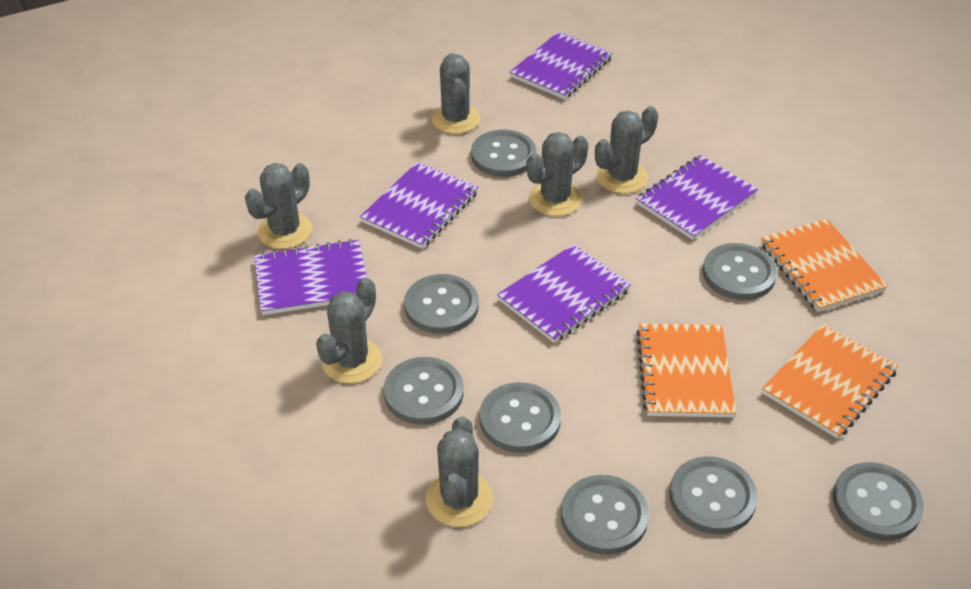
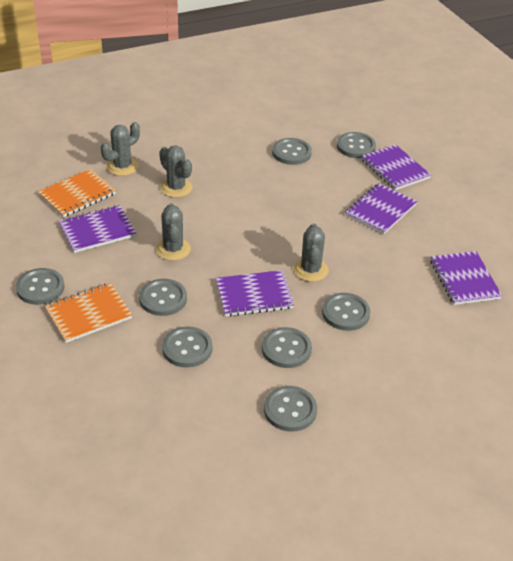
grey cactus: 6 -> 4
orange notebook: 3 -> 2

